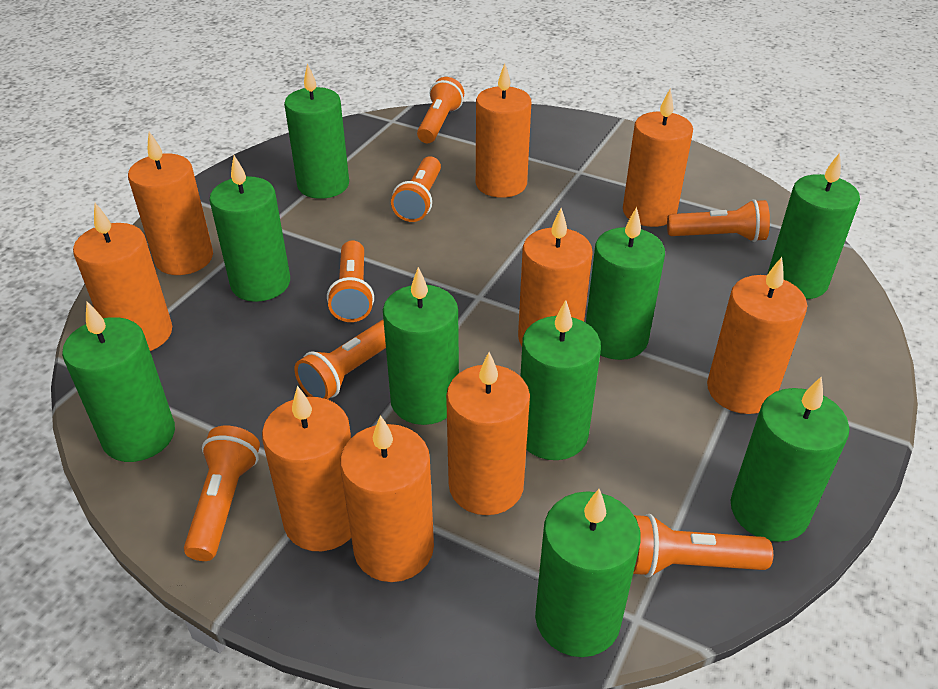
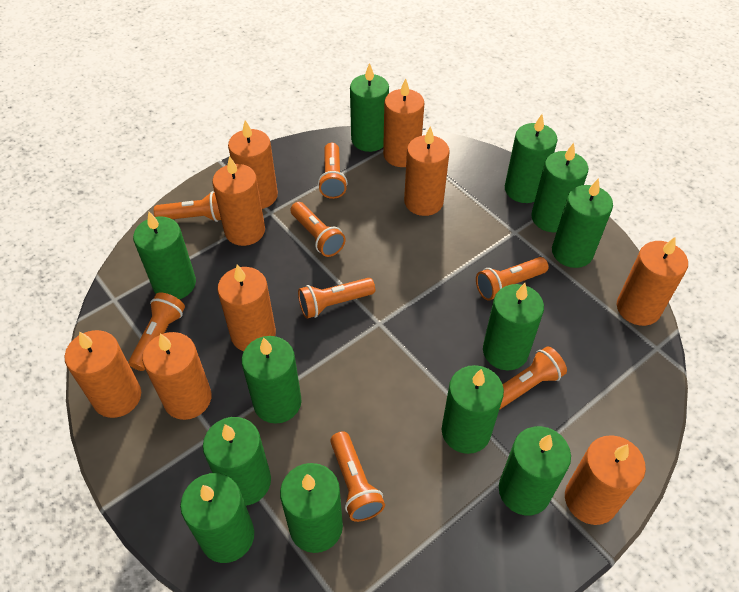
green candle: 9 -> 12
orange flashlight: 7 -> 8

